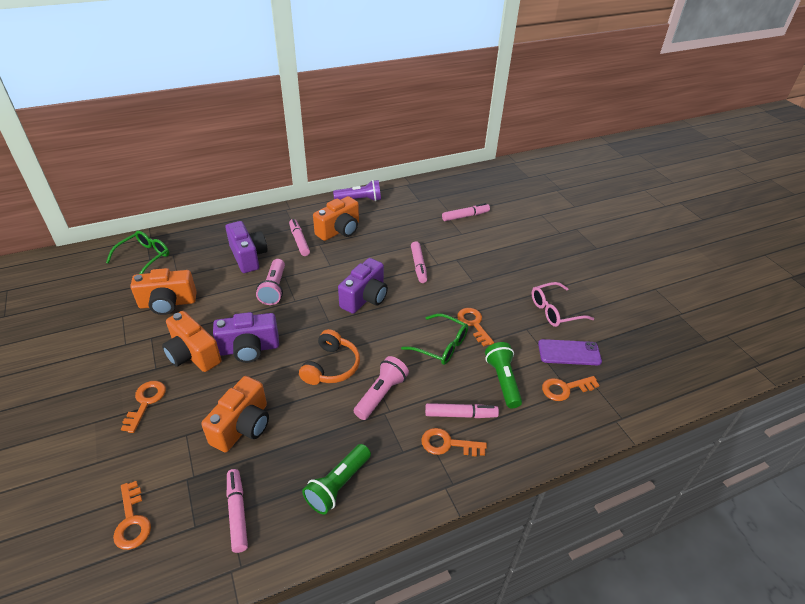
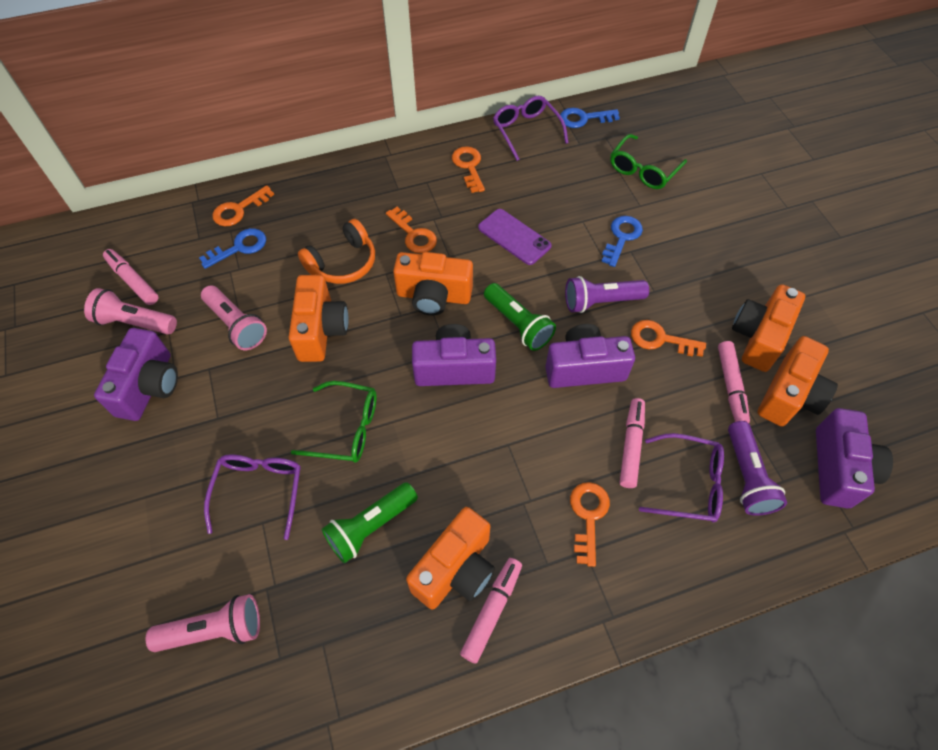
blue key: 0 -> 3
orange camera: 4 -> 5
pink flashlight: 2 -> 3
pink glasses: 1 -> 0
pink marker: 5 -> 4
purple camera: 3 -> 4
purple flashlight: 1 -> 2
purple glasses: 0 -> 3

